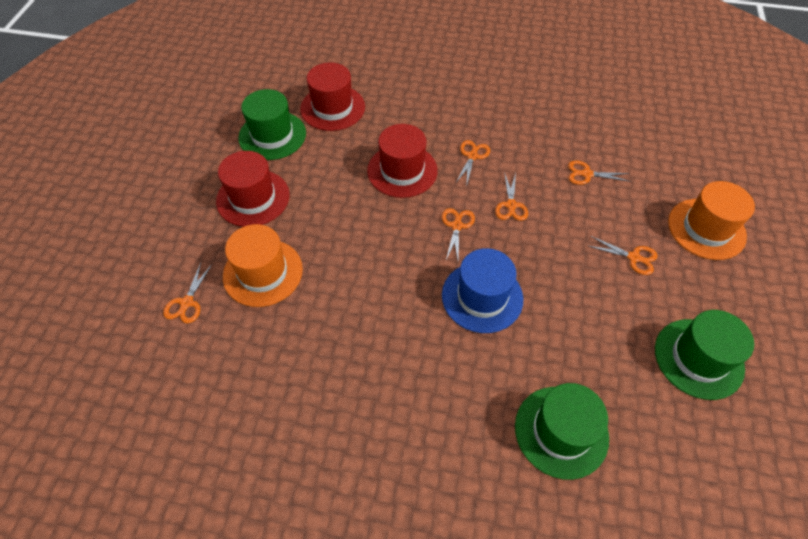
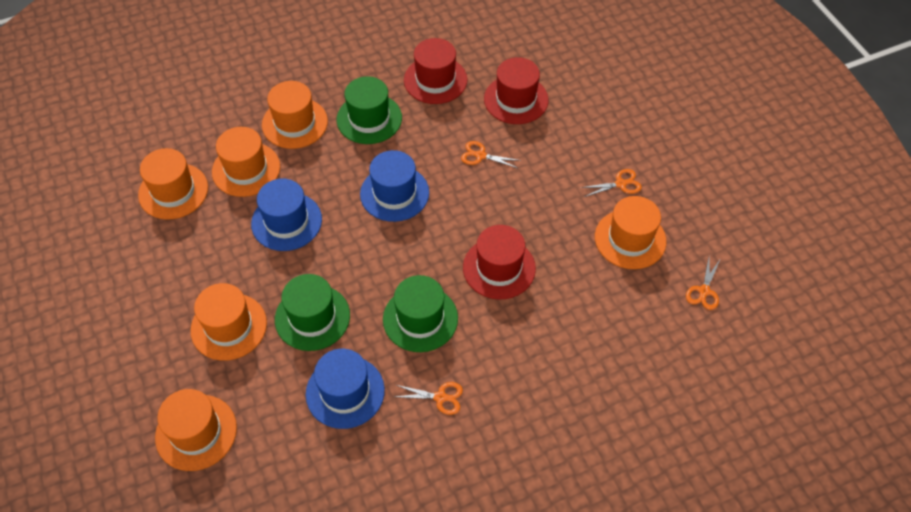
blue hat: 1 -> 3
orange hat: 2 -> 6
orange scissors: 6 -> 4

